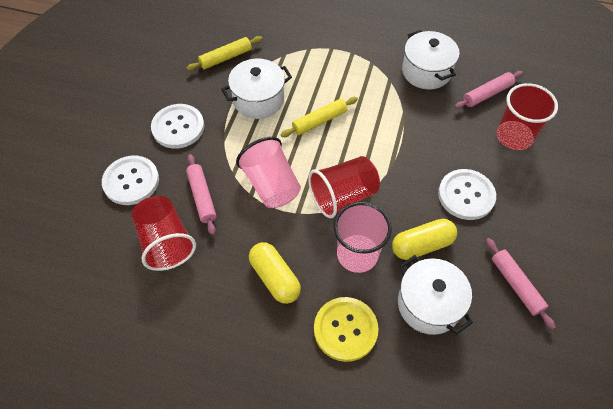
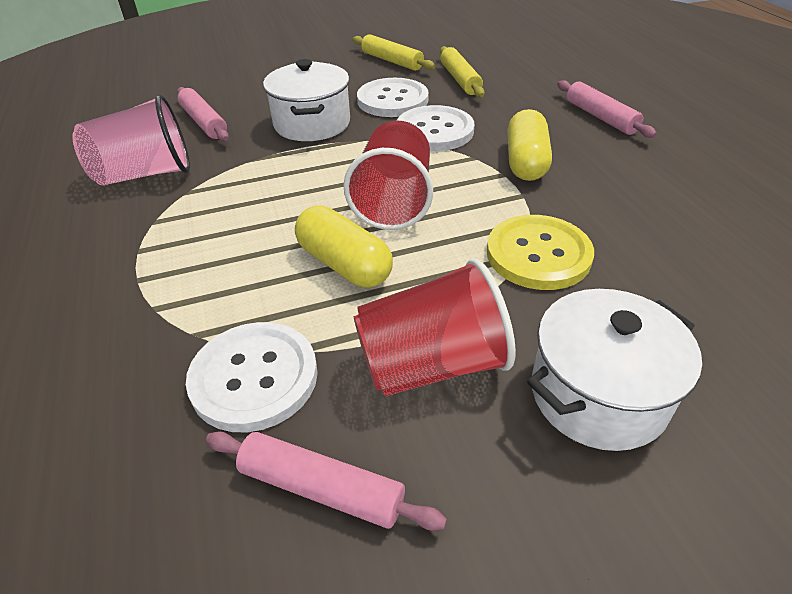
pink cup: 2 -> 1
red cup: 3 -> 2
white pot: 3 -> 2

